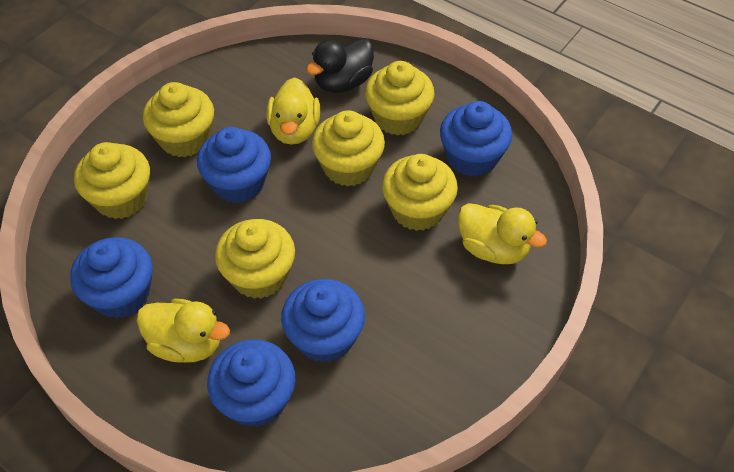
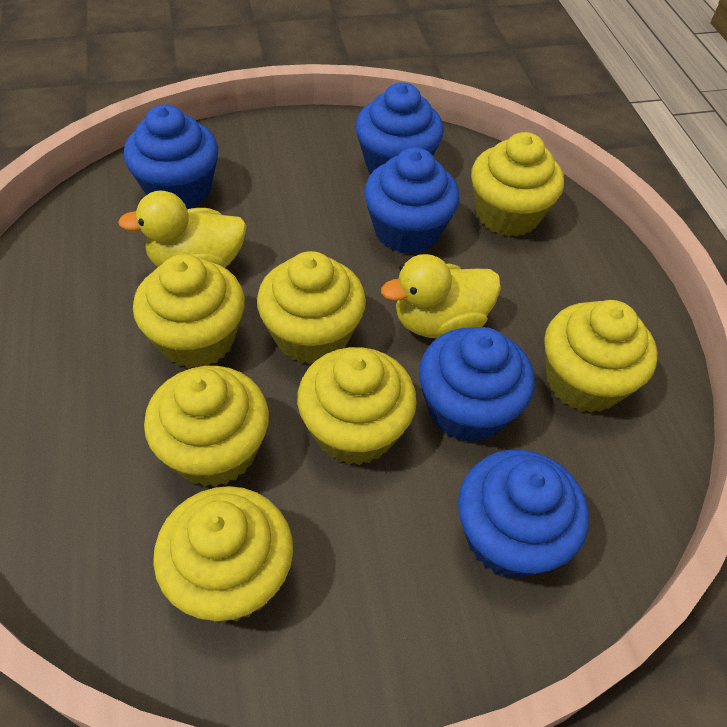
black duck: 1 -> 0
yellow cupcake: 6 -> 7
yellow duck: 3 -> 2

